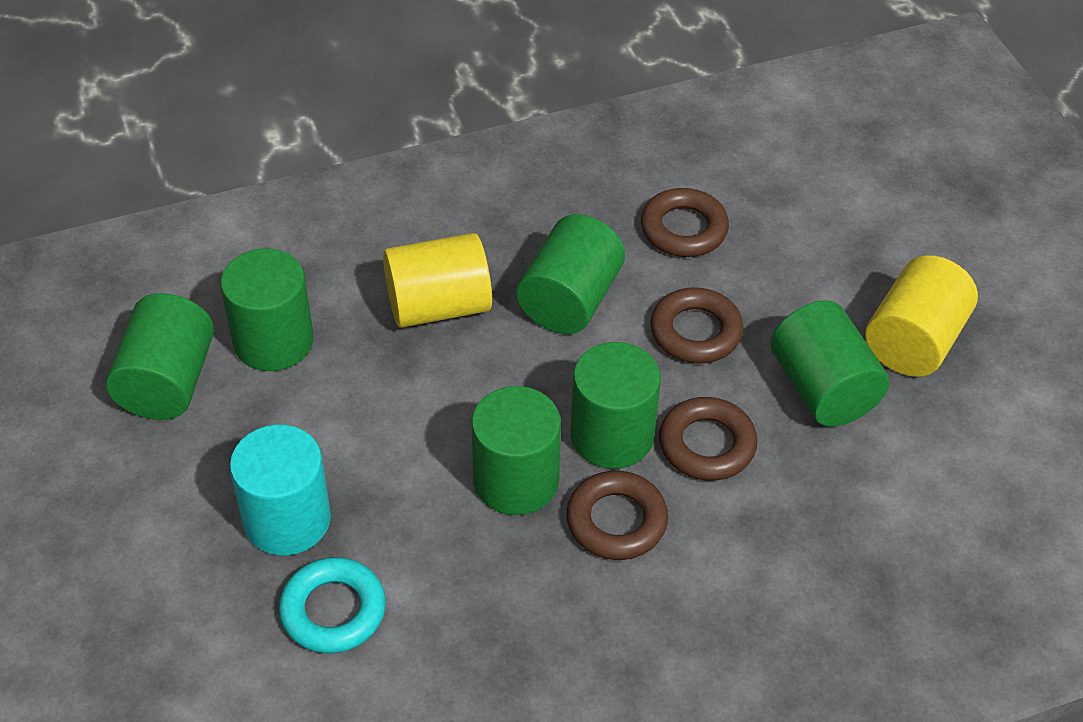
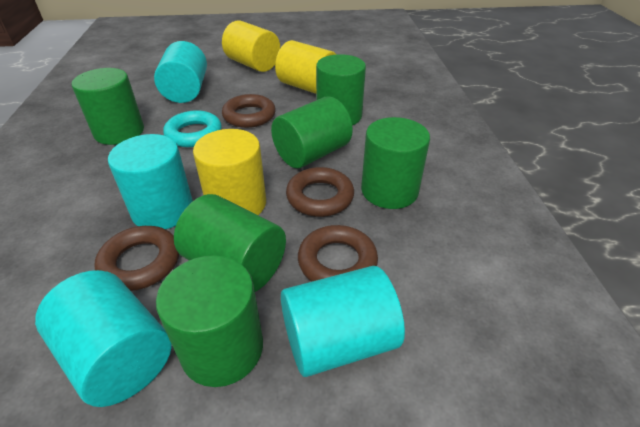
turquoise cylinder: 1 -> 4
yellow cylinder: 2 -> 3

